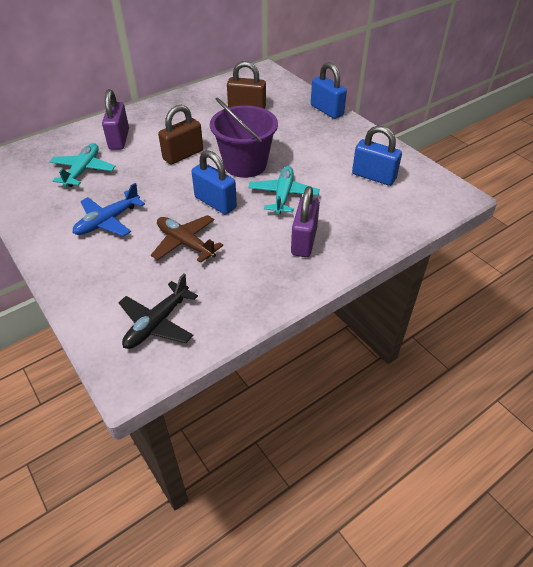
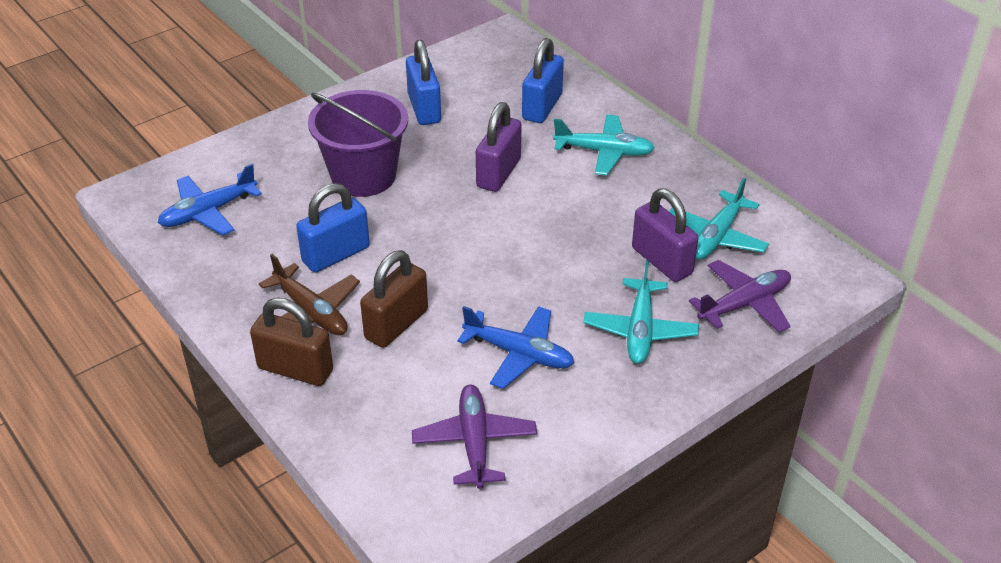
black plane: 1 -> 0
blue plane: 1 -> 2
purple plane: 0 -> 2
turquoise plane: 2 -> 3

